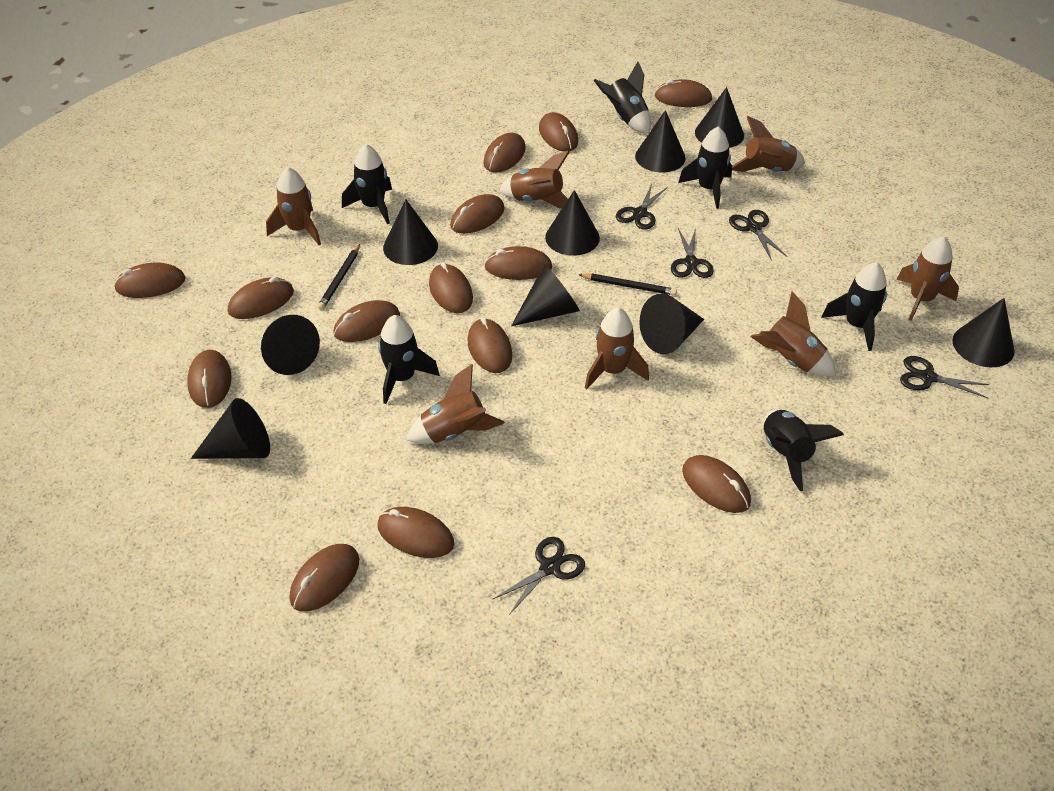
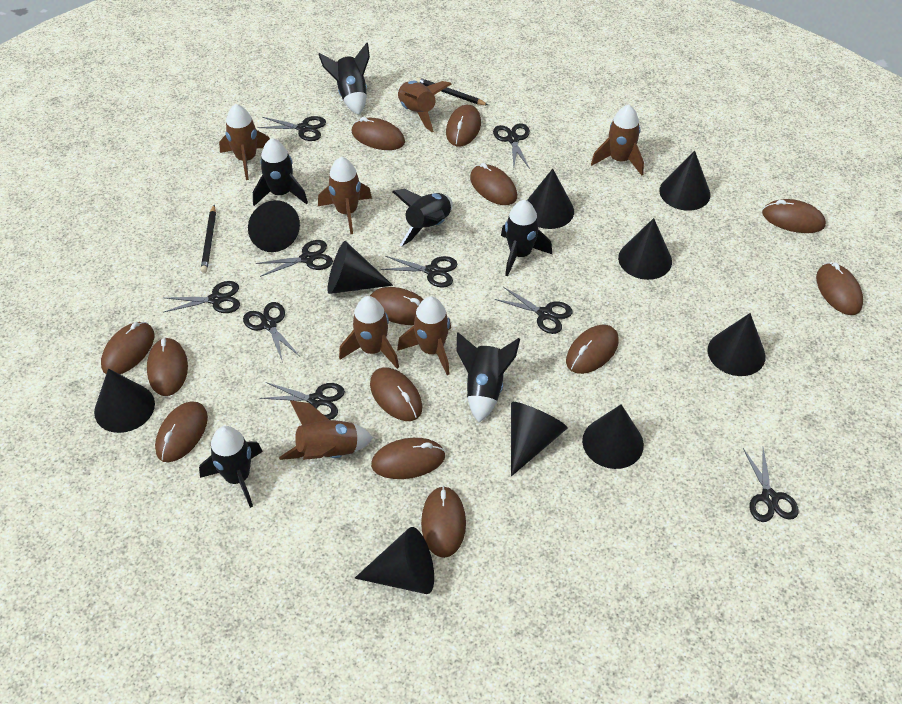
black cone: 9 -> 10
black scissors: 5 -> 9
brown mouse: 14 -> 13

